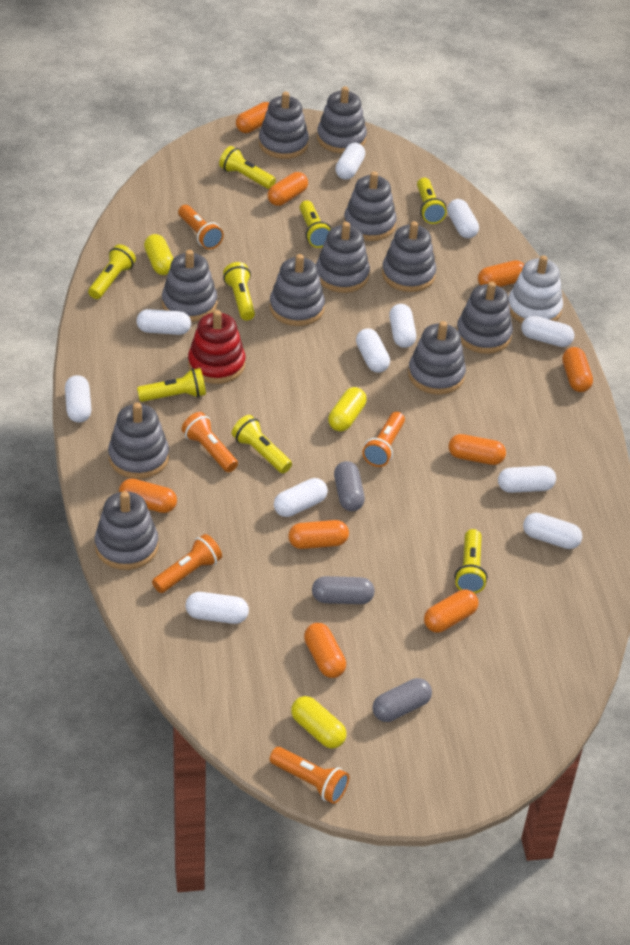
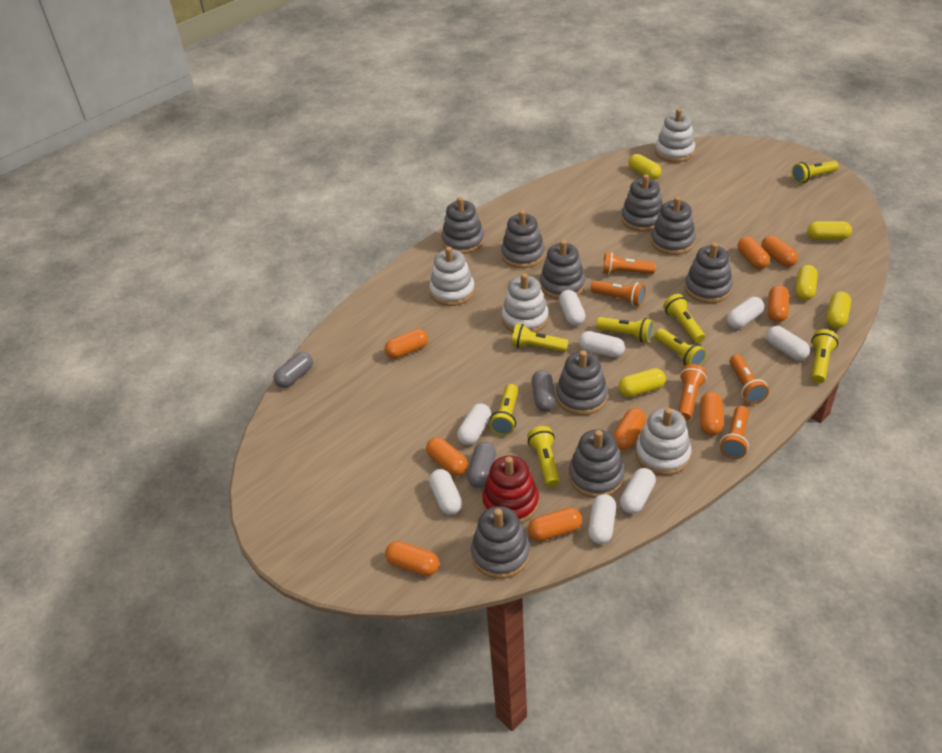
grey stacking toy: 11 -> 9
white capsule: 11 -> 8
white stacking toy: 1 -> 4
yellow capsule: 3 -> 5

